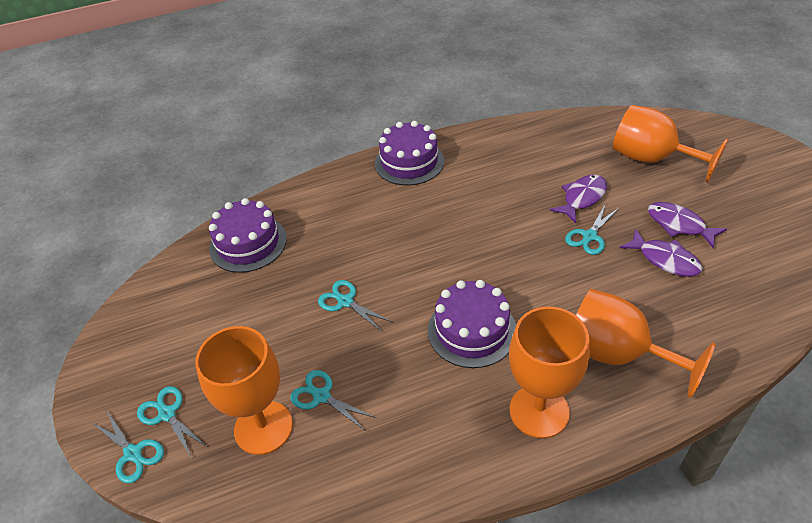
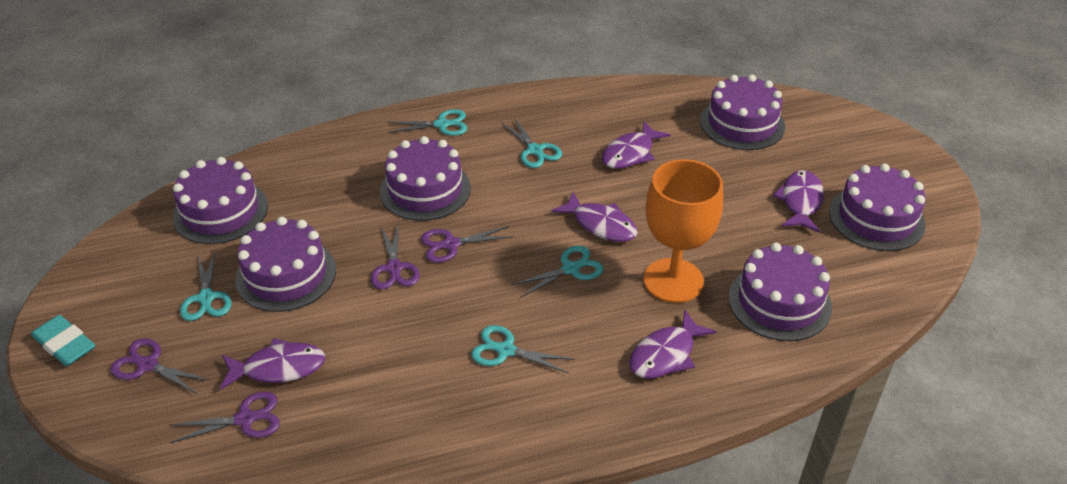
orange goblet: 4 -> 1
purple cake: 3 -> 6
purple fish: 3 -> 5
purple scissors: 0 -> 4
turquoise eraser: 0 -> 1

